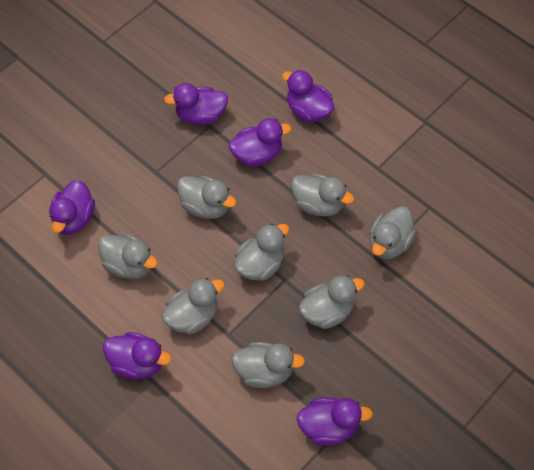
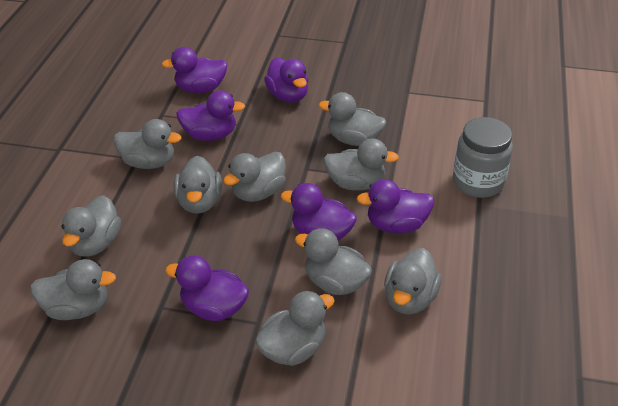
grey duck: 8 -> 10
grey jar: 0 -> 1

